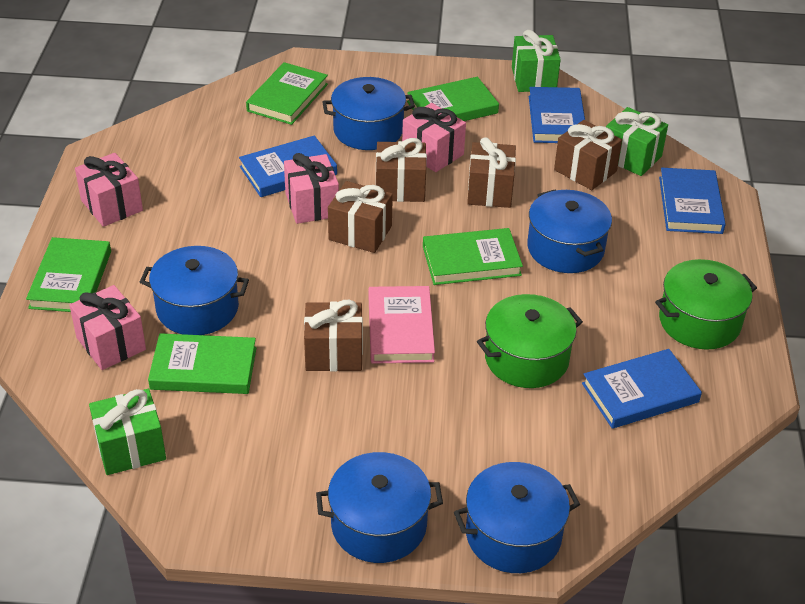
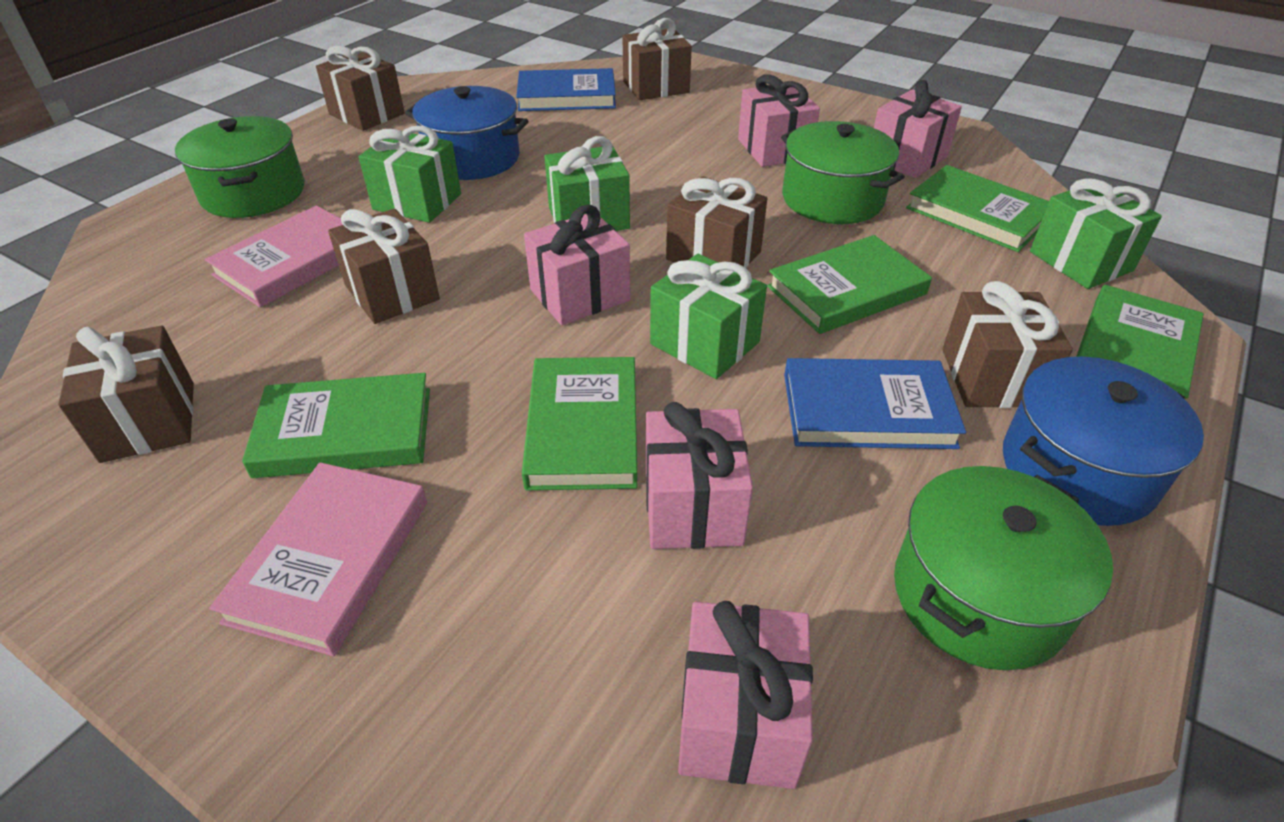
blue book: 4 -> 2
blue pot: 5 -> 2
brown gift: 5 -> 6
green gift: 3 -> 4
green pot: 2 -> 3
pink book: 1 -> 2
pink gift: 4 -> 5

